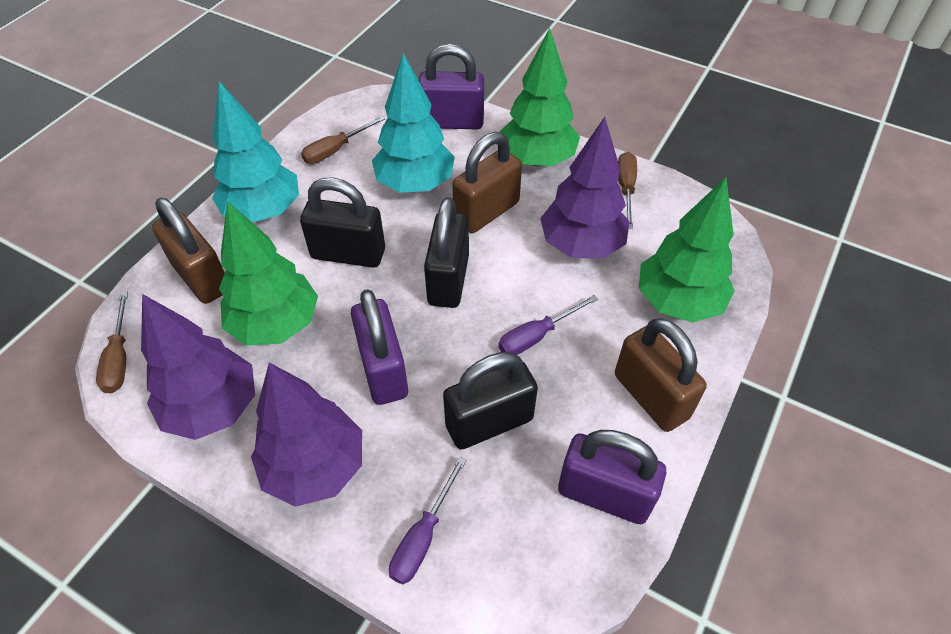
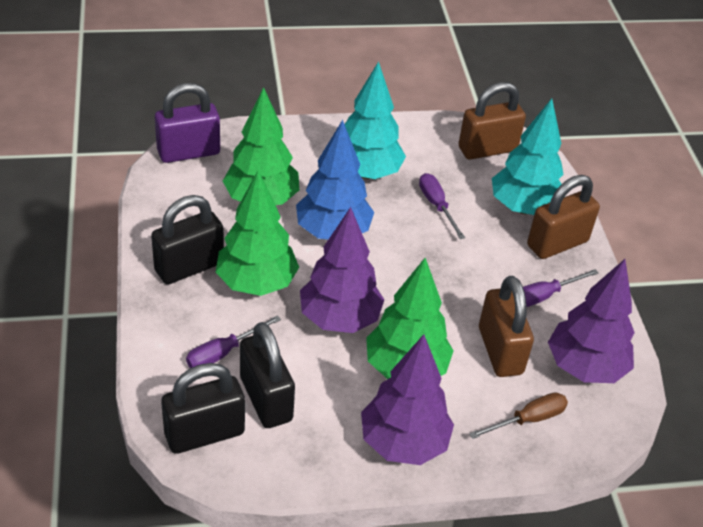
blue tree: 0 -> 1
brown screwdriver: 3 -> 1
purple padlock: 3 -> 1
purple screwdriver: 2 -> 3

